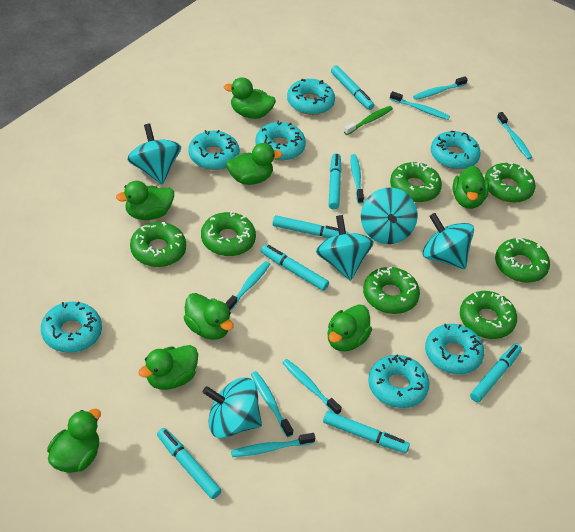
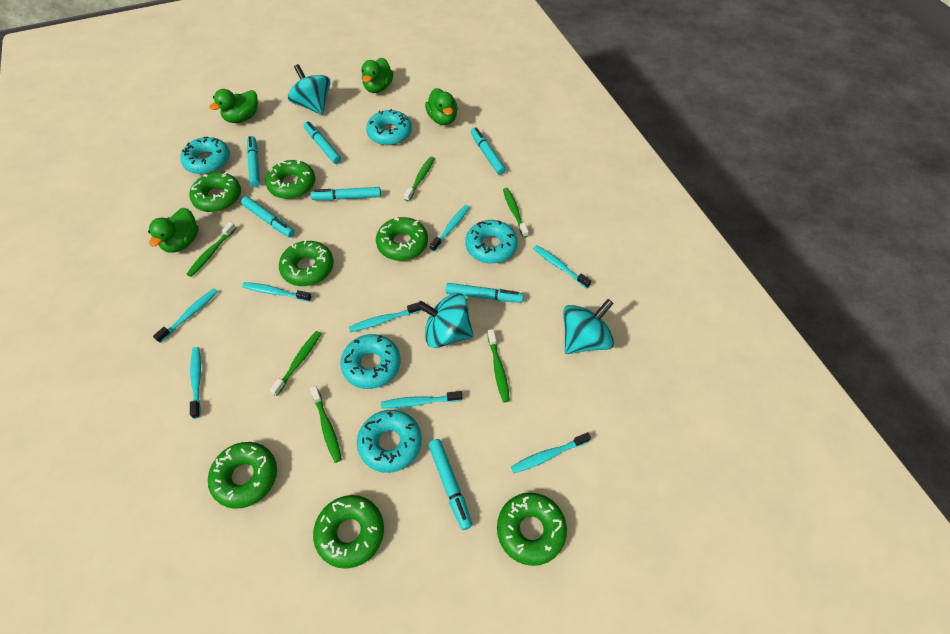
green duck: 8 -> 4
green toothbrush: 1 -> 6
turquoise donut: 7 -> 5
turquoise spinning top: 5 -> 3

